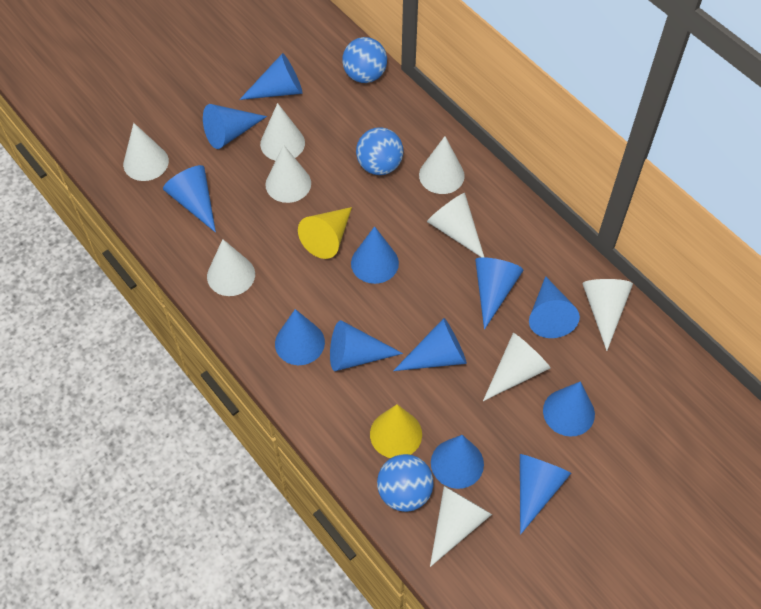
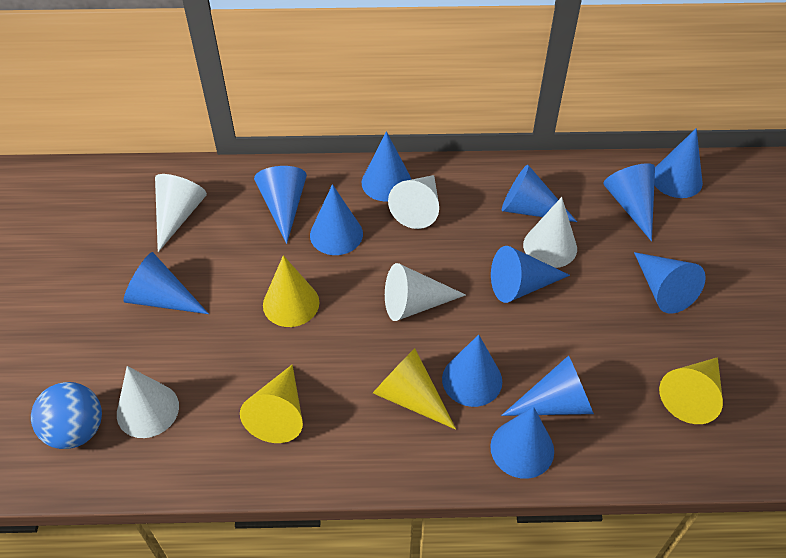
blue ball: 3 -> 1
white cone: 9 -> 5
yellow cone: 2 -> 4

